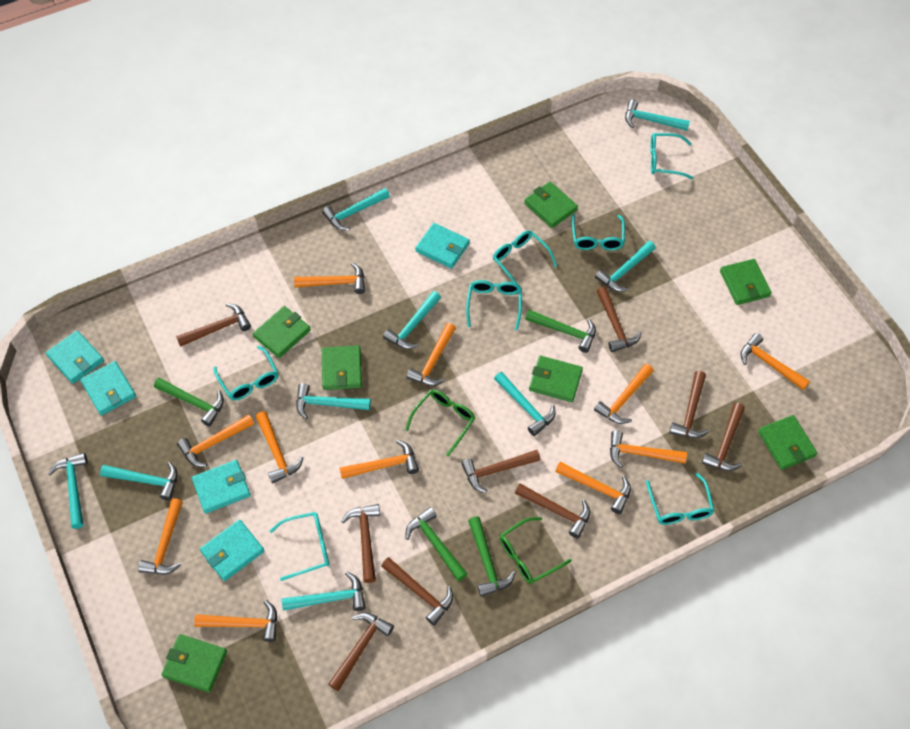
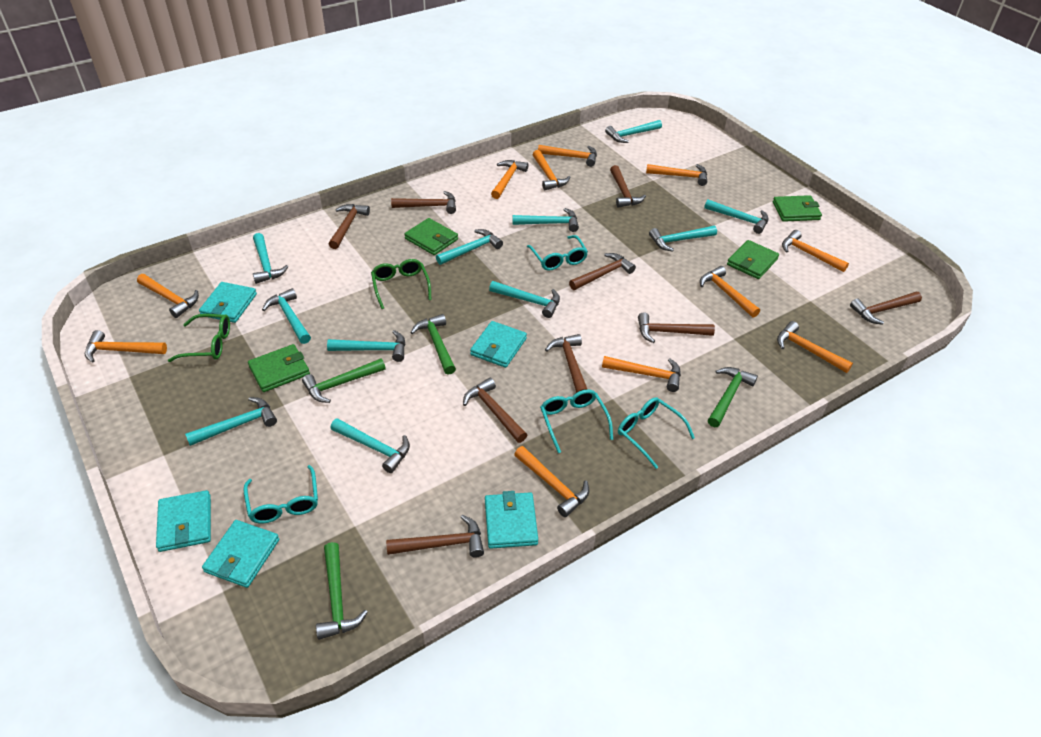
green wallet: 7 -> 4
turquoise glasses: 7 -> 4
turquoise hammer: 9 -> 11

